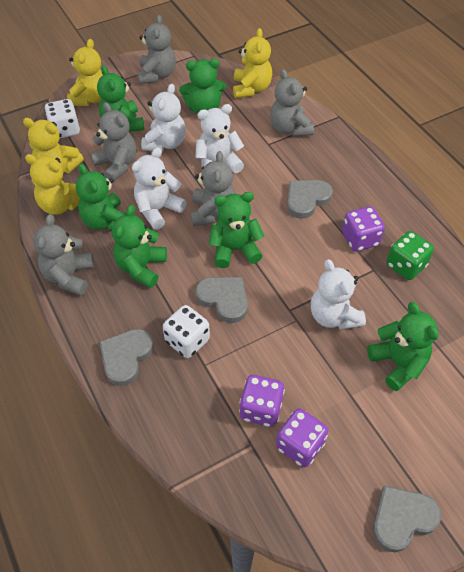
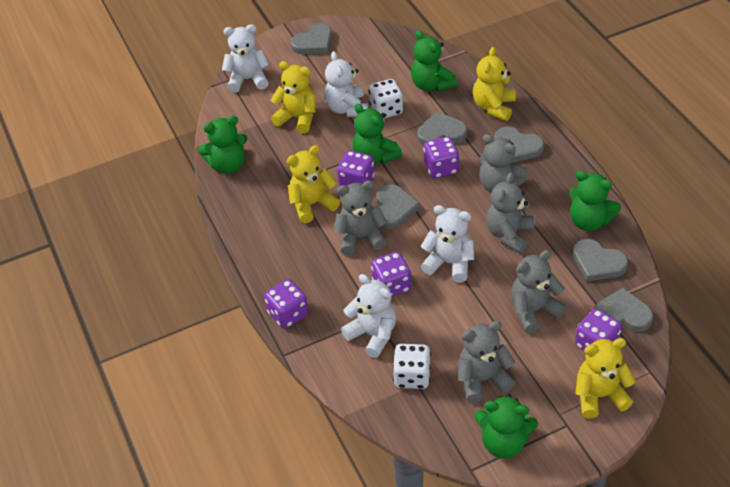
green dice: 1 -> 0
green teddy bear: 6 -> 5
grey heart: 4 -> 6
purple dice: 3 -> 5

